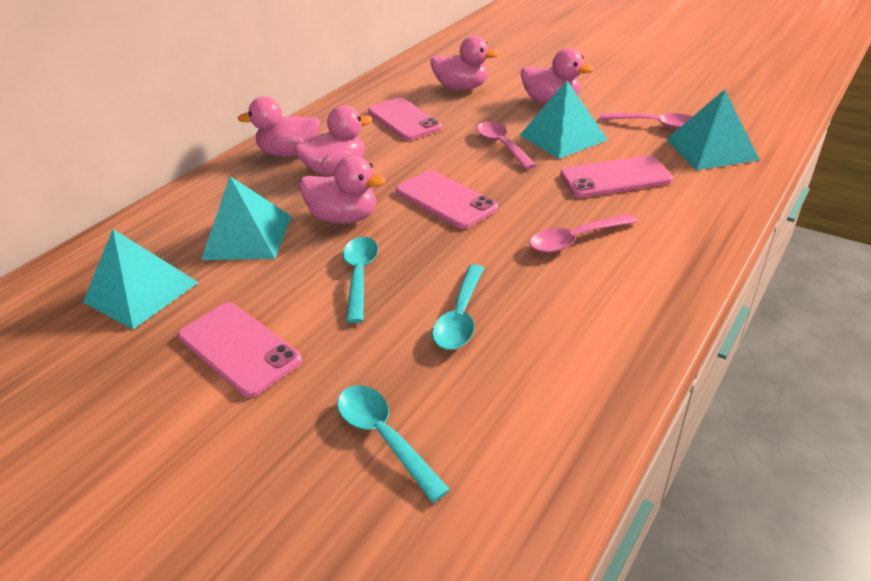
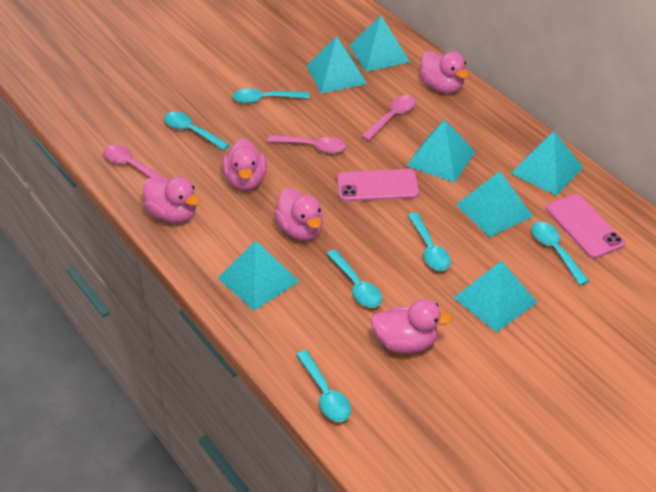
pink phone: 4 -> 2
turquoise pyramid: 4 -> 7
turquoise spoon: 3 -> 6

